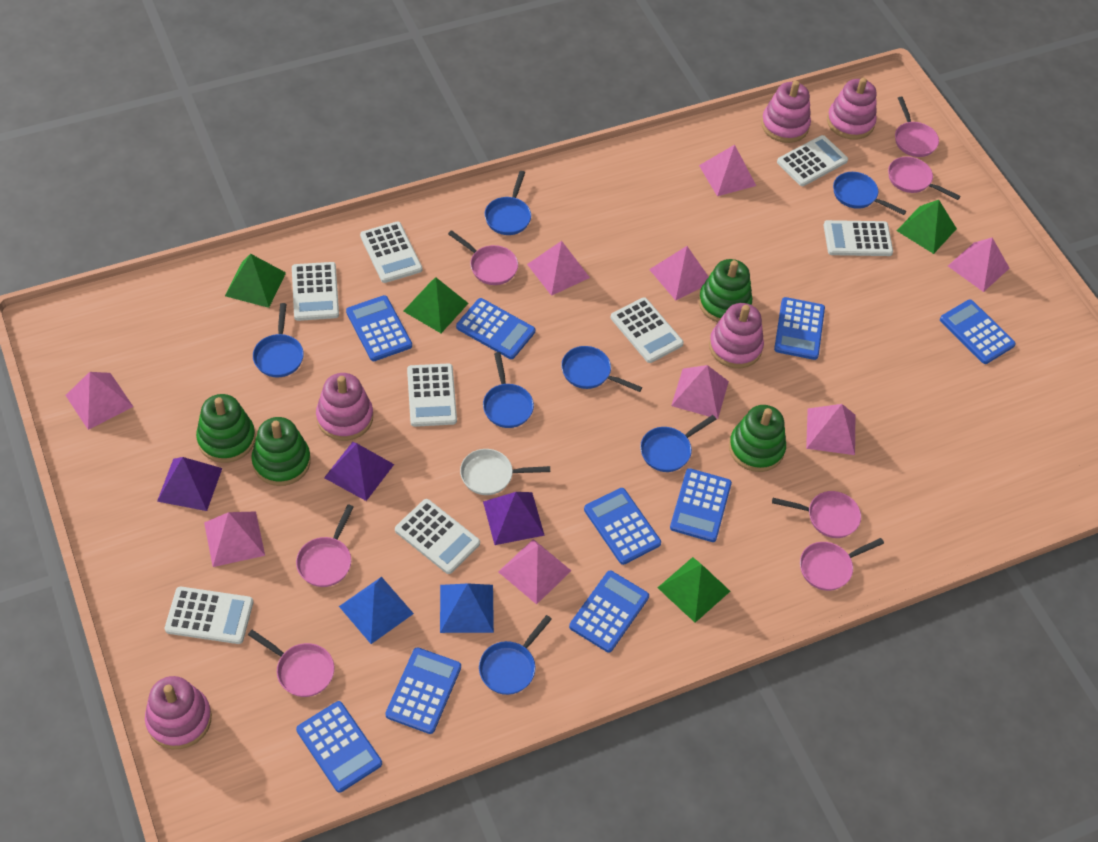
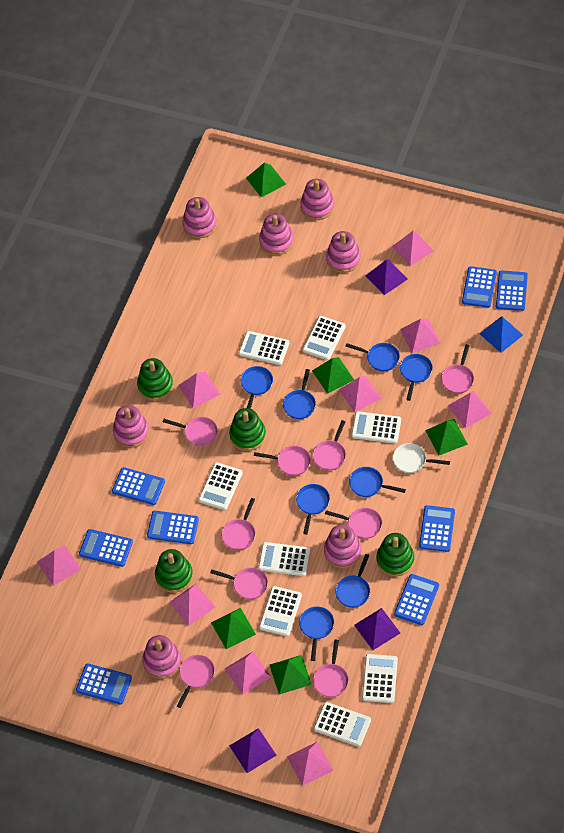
blue calculator: 9 -> 8
blue pan: 7 -> 8
blue pyramid: 2 -> 1
green pyramid: 4 -> 5
pink pan: 7 -> 9
pink stacking toy: 5 -> 7

